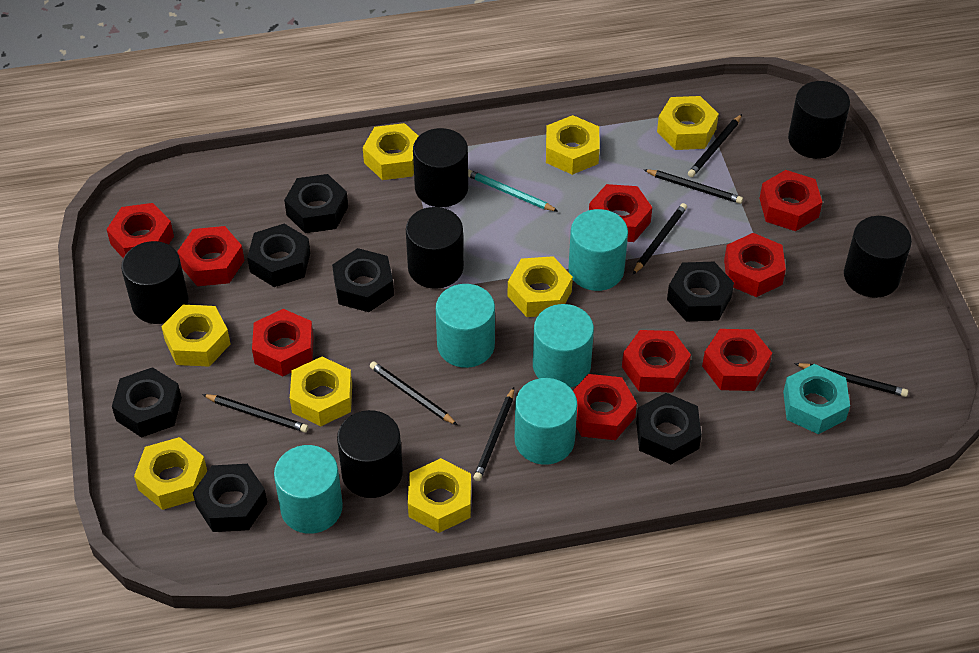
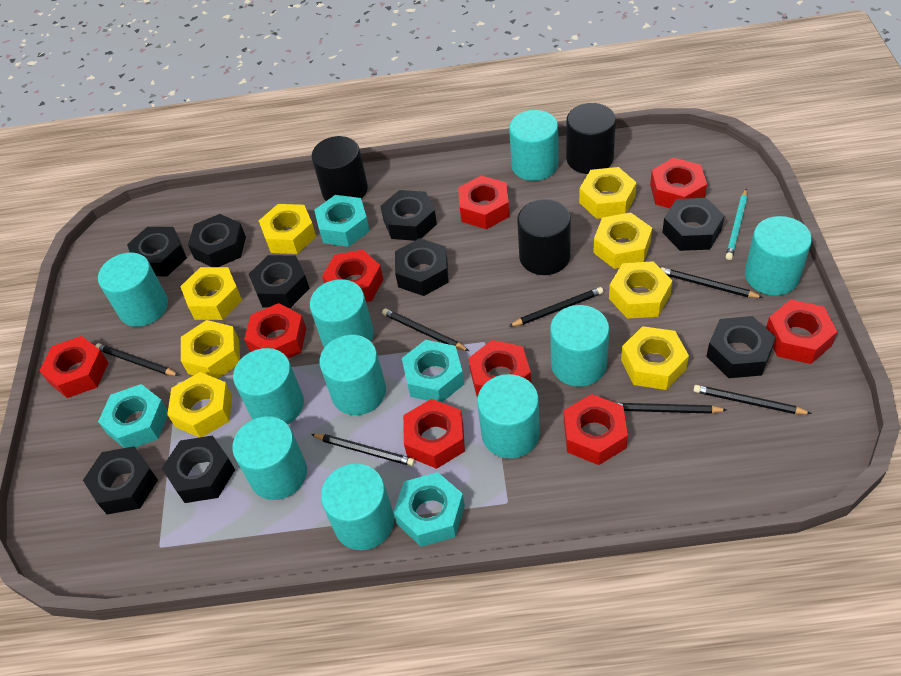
black cylinder: 6 -> 3
black nut: 7 -> 9
turquoise cylinder: 5 -> 10
turquoise nut: 1 -> 4

